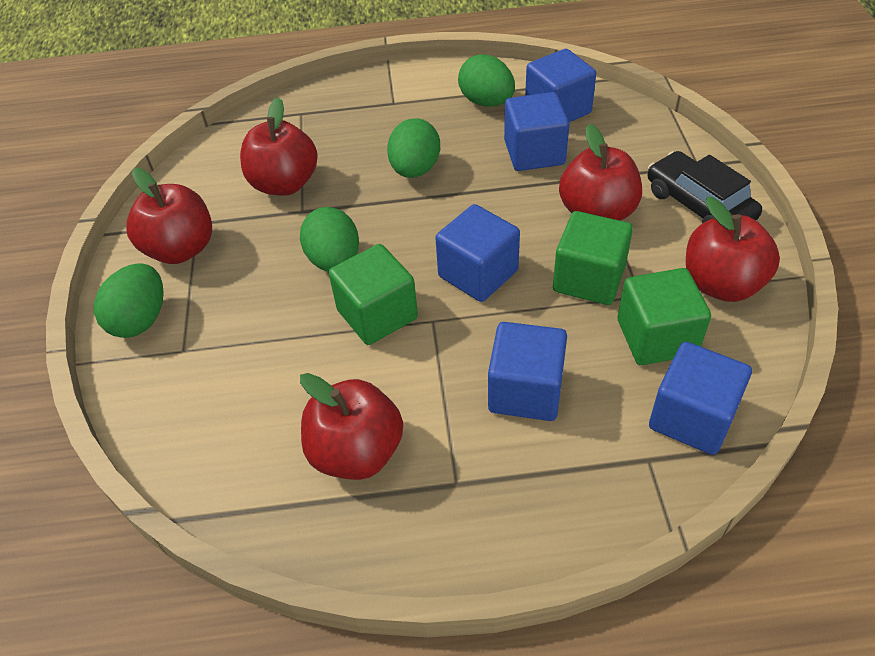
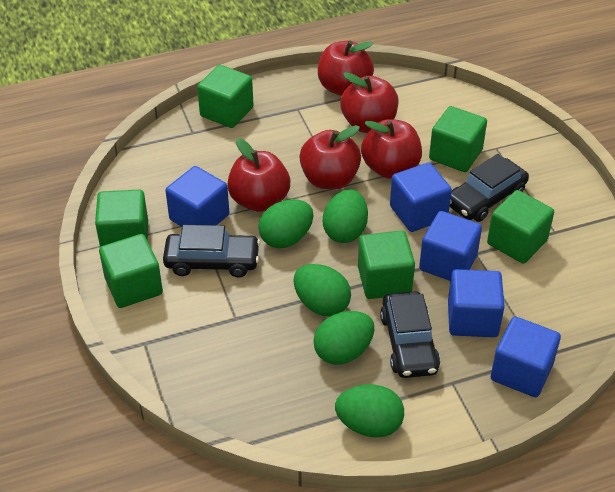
black car: 1 -> 3
green cube: 3 -> 6
green egg: 4 -> 5

